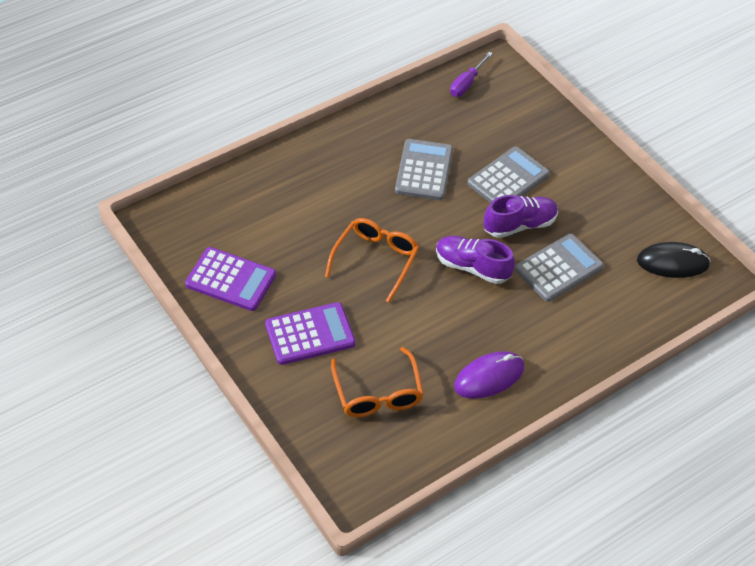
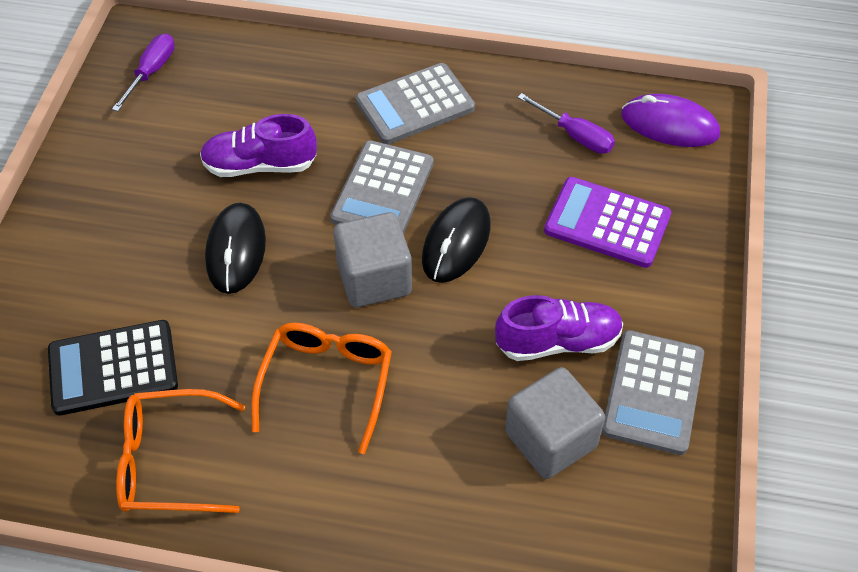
black calculator: 0 -> 1
black mouse: 1 -> 2
grey cube: 0 -> 2
purple calculator: 2 -> 1
purple screwdriver: 1 -> 2

